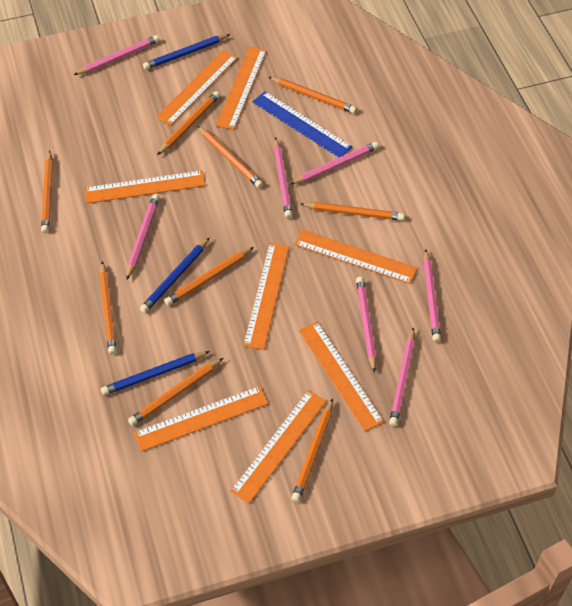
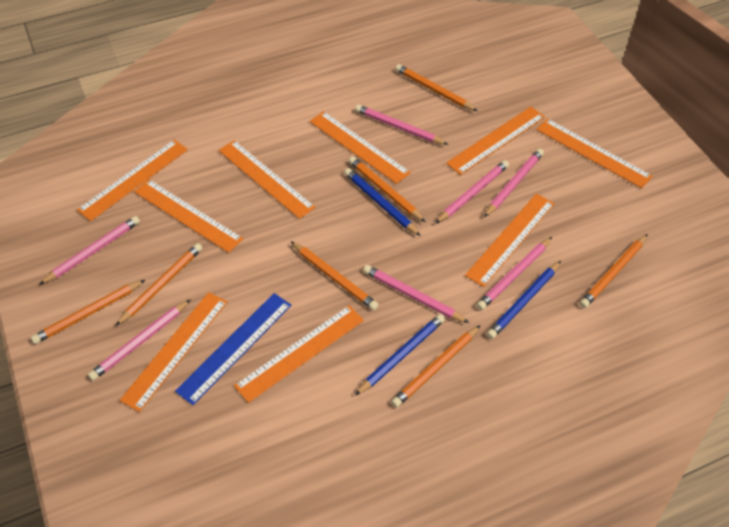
orange pencil: 9 -> 7
orange ruler: 8 -> 9

